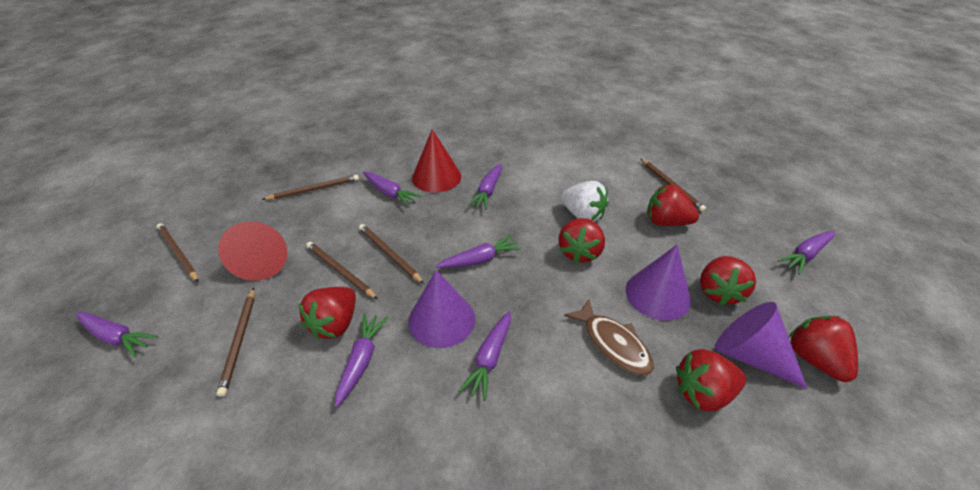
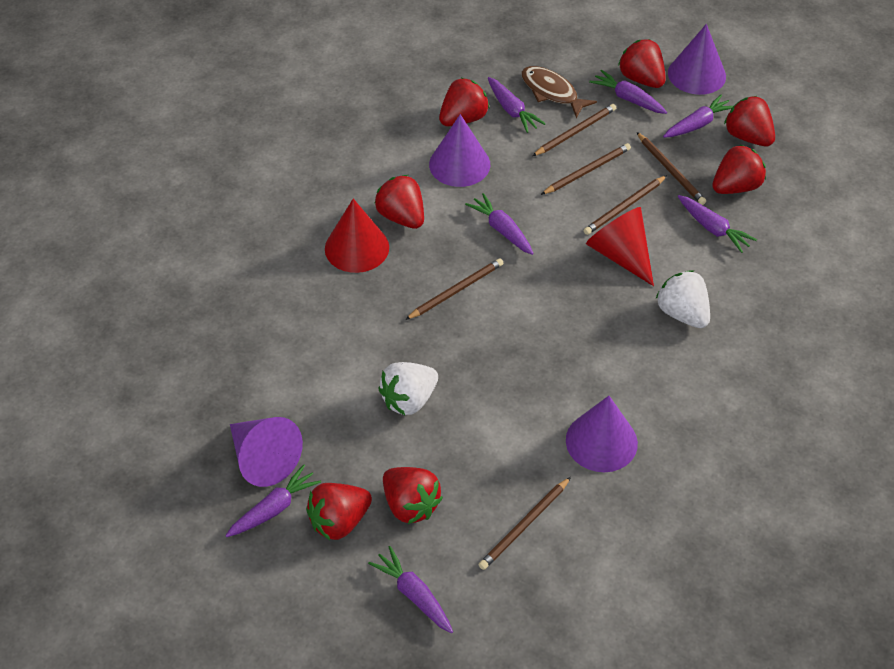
purple cone: 3 -> 4
red strawberry: 6 -> 7
white strawberry: 1 -> 2

